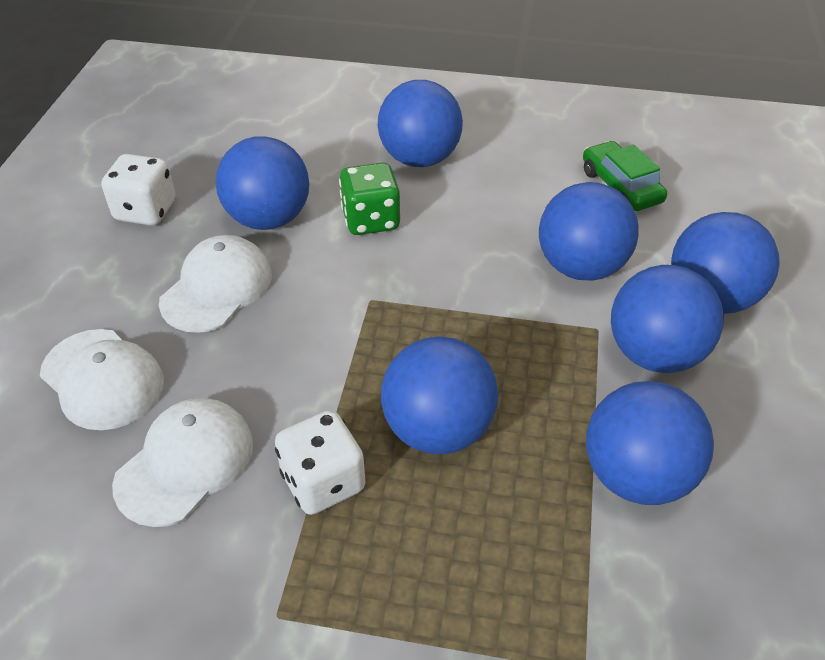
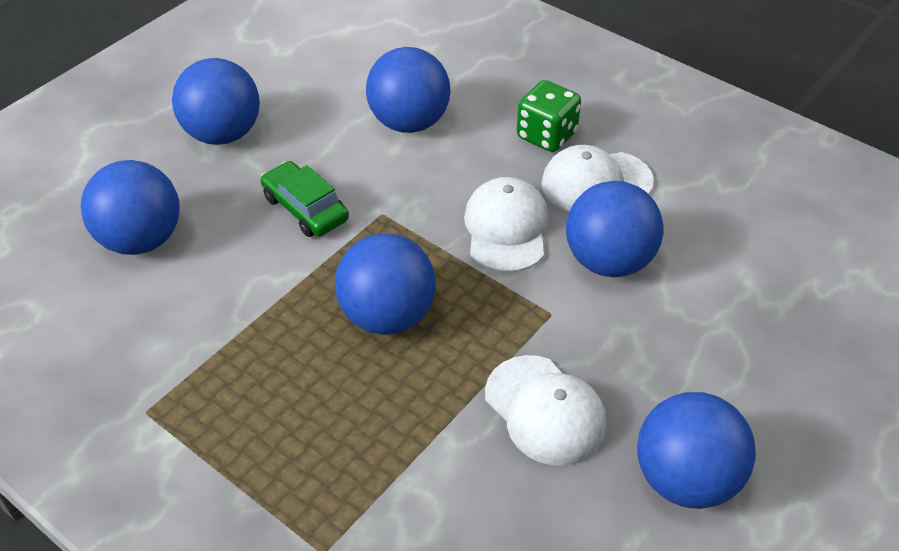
blue ball: 7 -> 6
white dice: 2 -> 0

